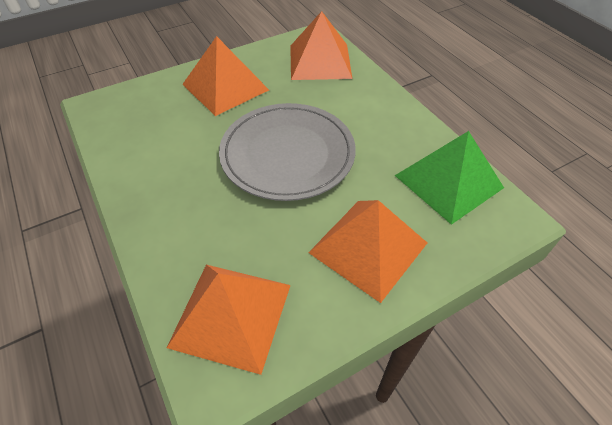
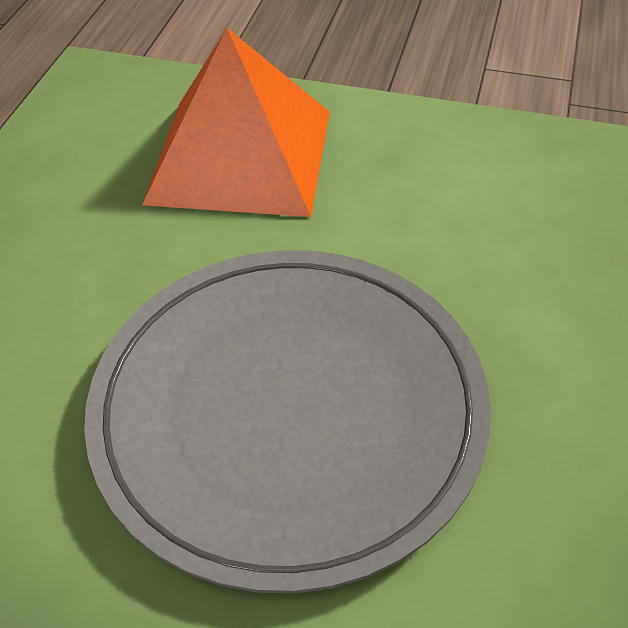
green pyramid: 1 -> 0
orange pyramid: 4 -> 1

